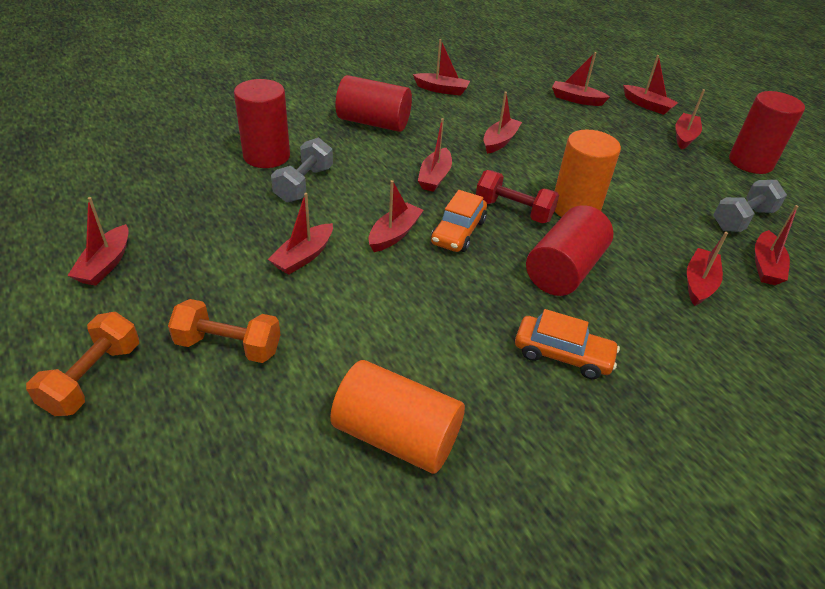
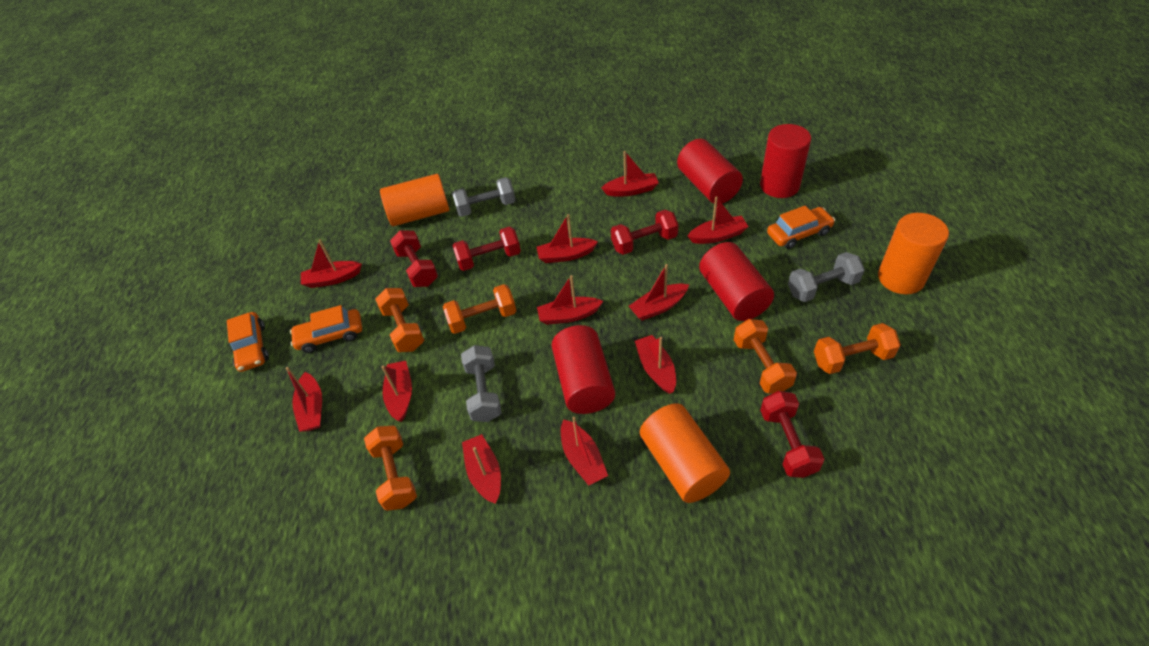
grey dumbbell: 2 -> 3
orange car: 2 -> 3
orange cylinder: 2 -> 3
orange dumbbell: 2 -> 5
red dumbbell: 1 -> 4

